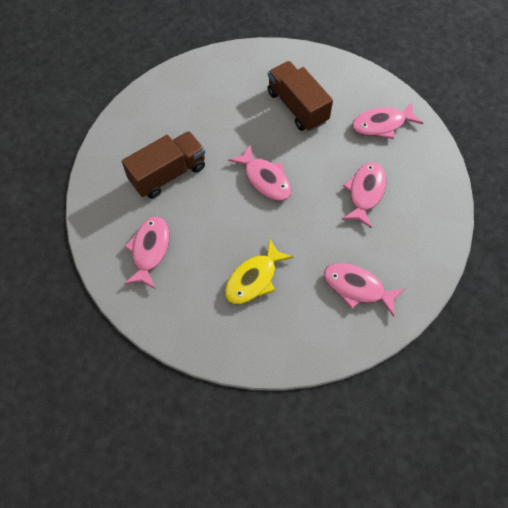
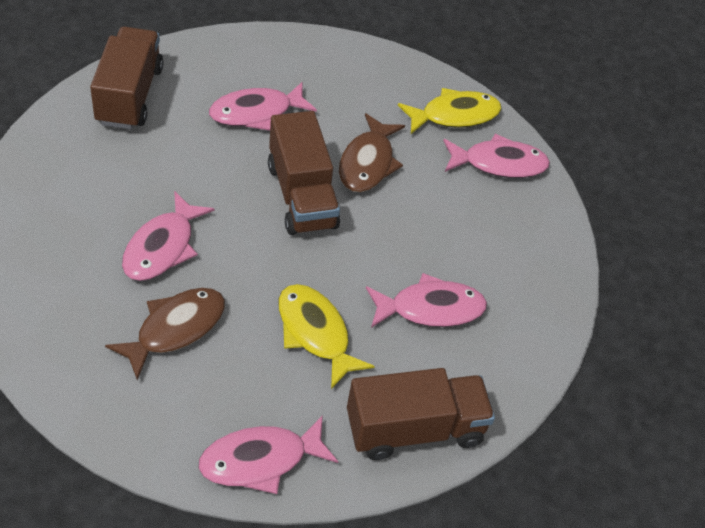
brown fish: 0 -> 2
brown truck: 2 -> 3
yellow fish: 1 -> 2

